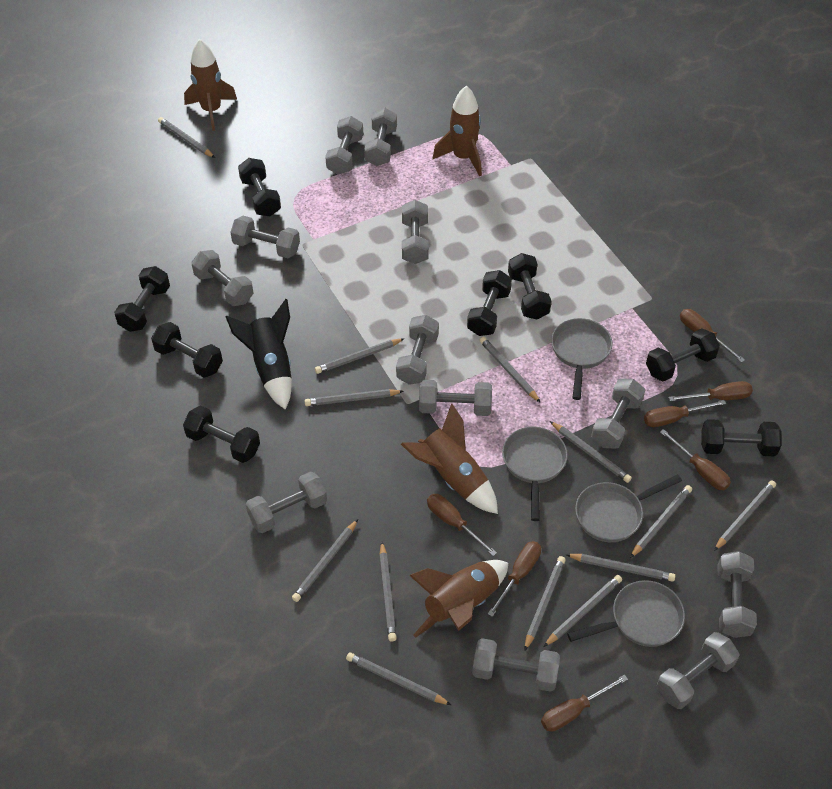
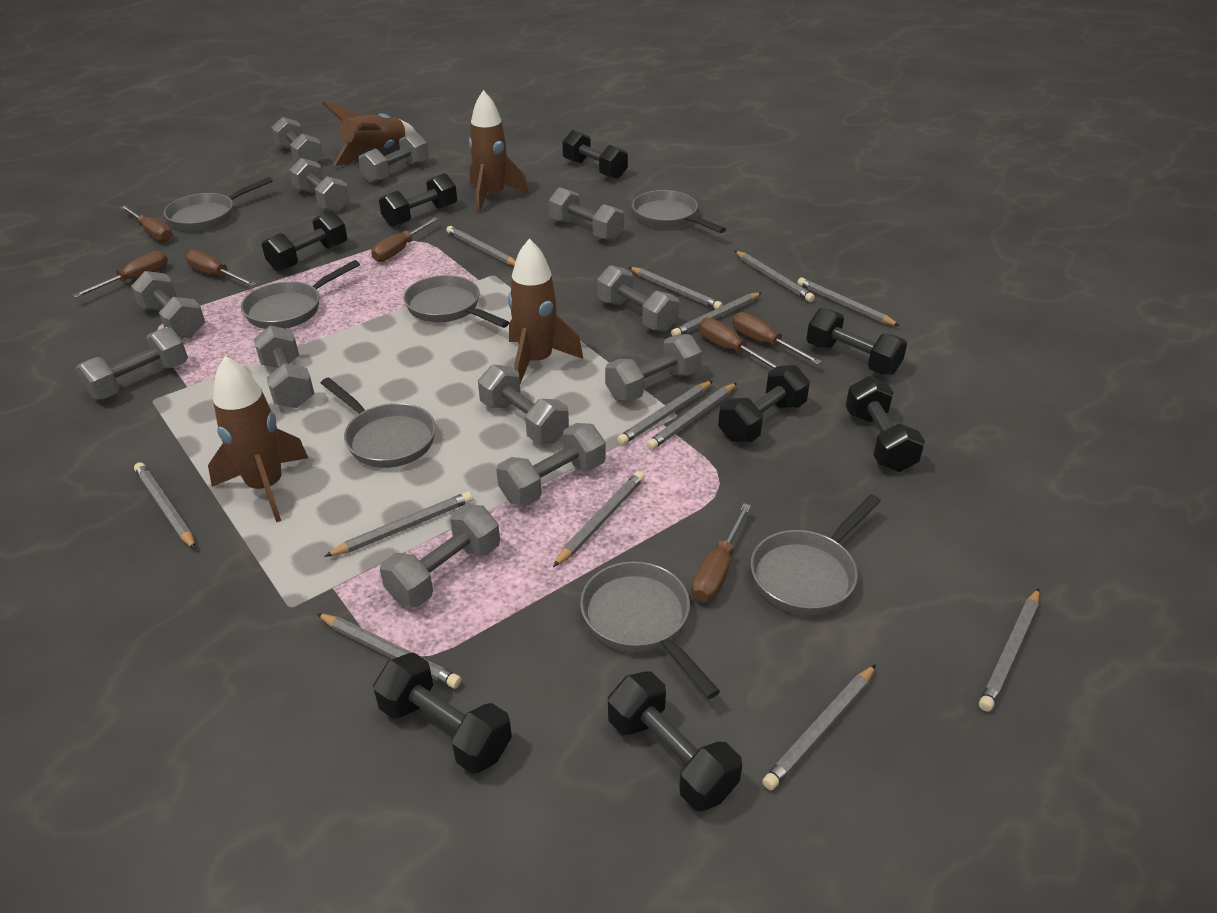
black rocket: 1 -> 0
grey pan: 4 -> 7

